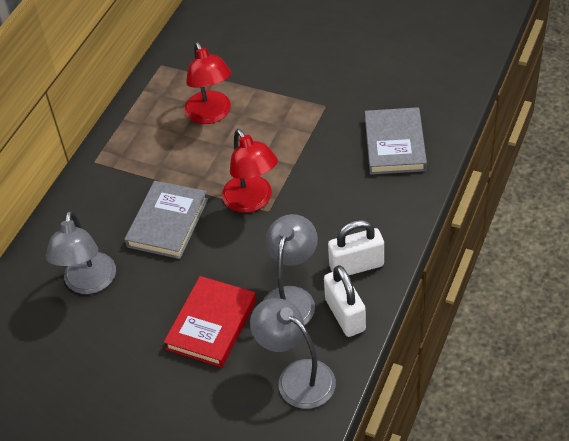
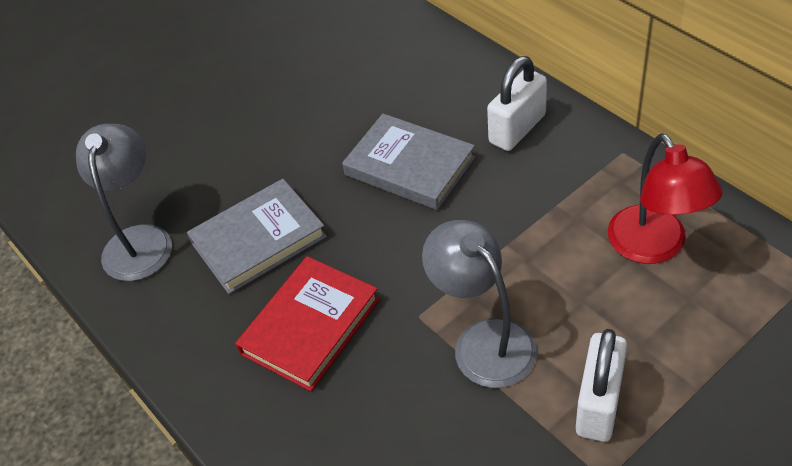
grey lamp: 3 -> 2
red lamp: 2 -> 1

